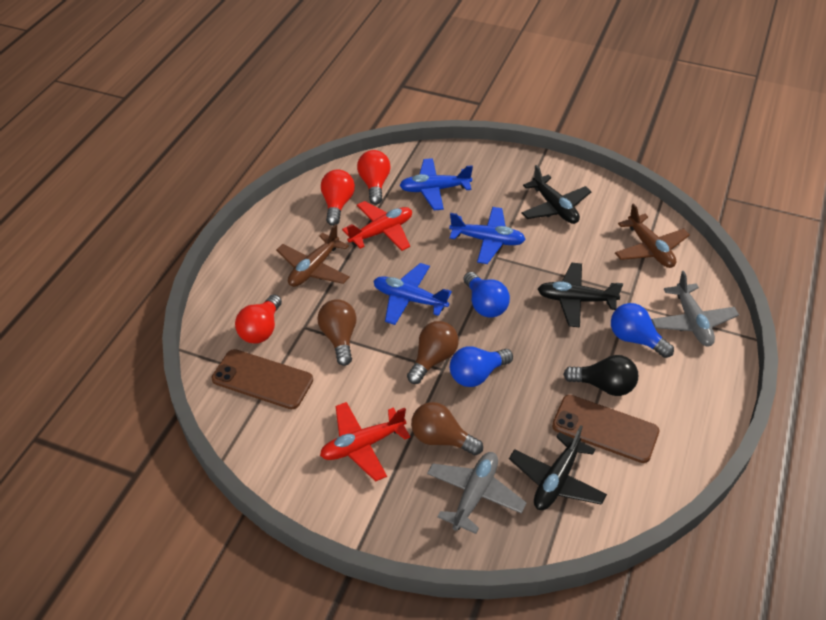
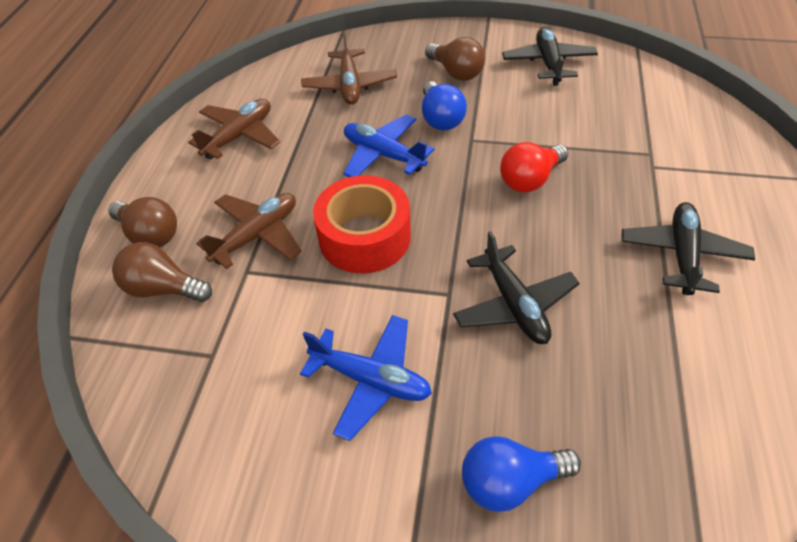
black light bulb: 1 -> 0
blue light bulb: 3 -> 2
blue plane: 3 -> 2
brown phone: 2 -> 0
brown plane: 2 -> 3
grey plane: 2 -> 0
red light bulb: 3 -> 1
red plane: 2 -> 0
red tape: 0 -> 1

